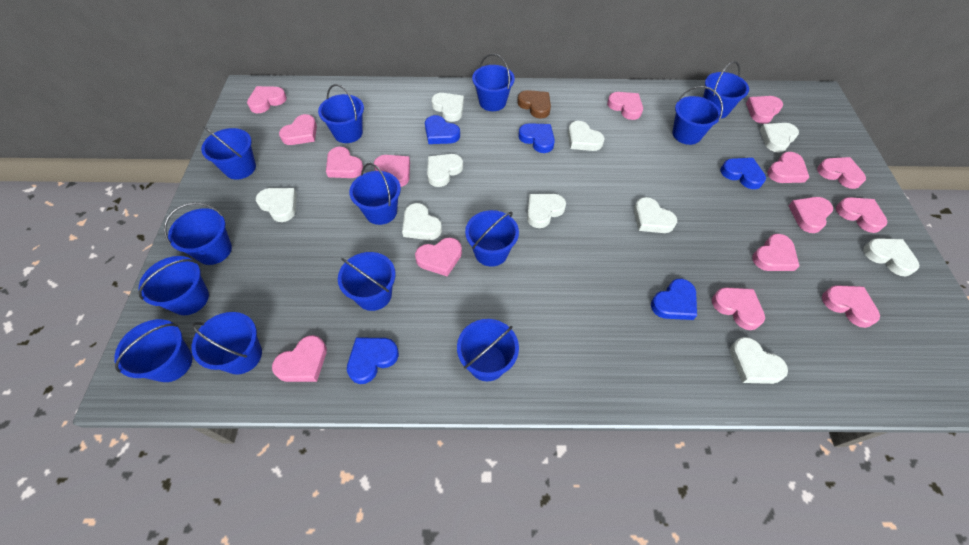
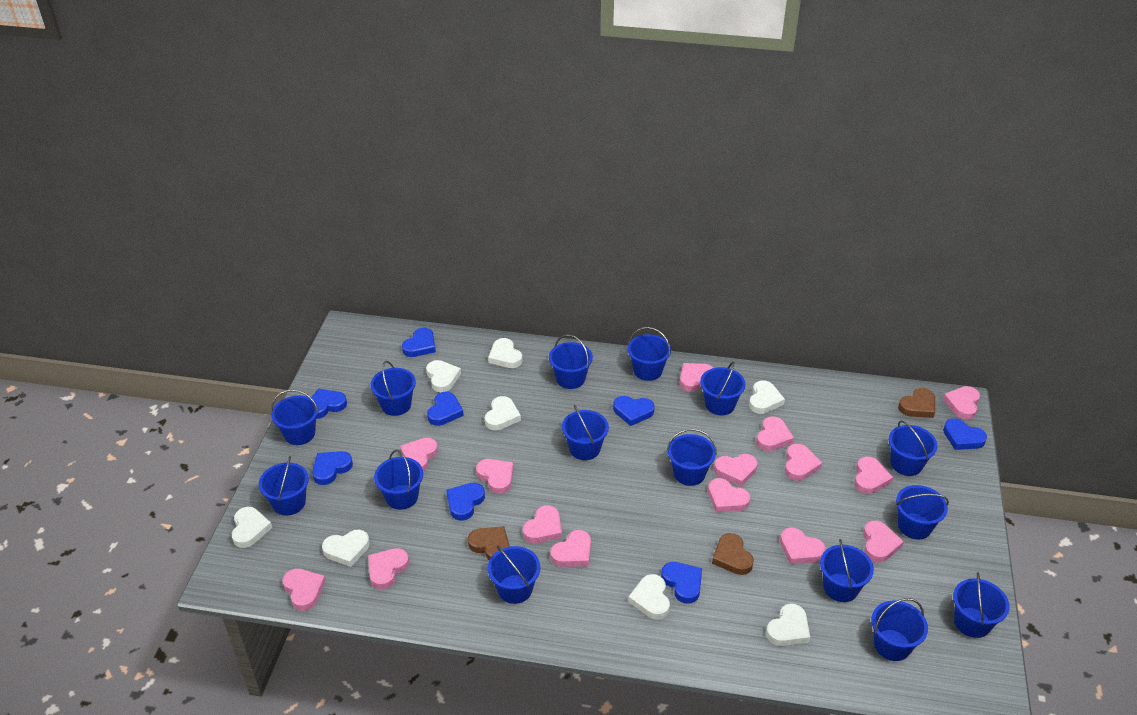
blue bucket: 13 -> 15
blue heart: 5 -> 8
brown heart: 1 -> 3
white heart: 10 -> 8

